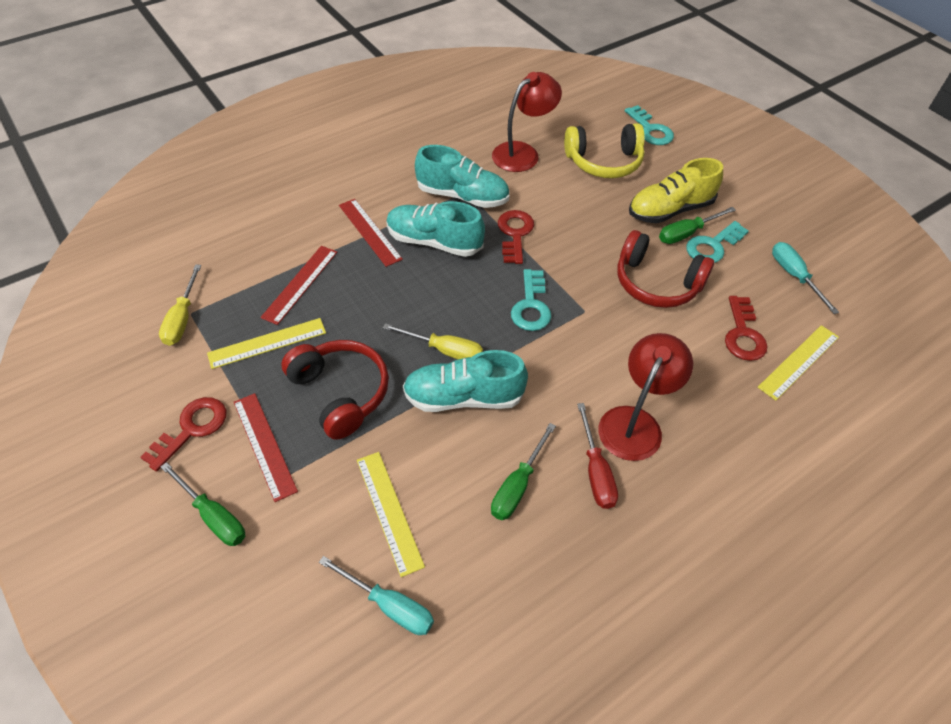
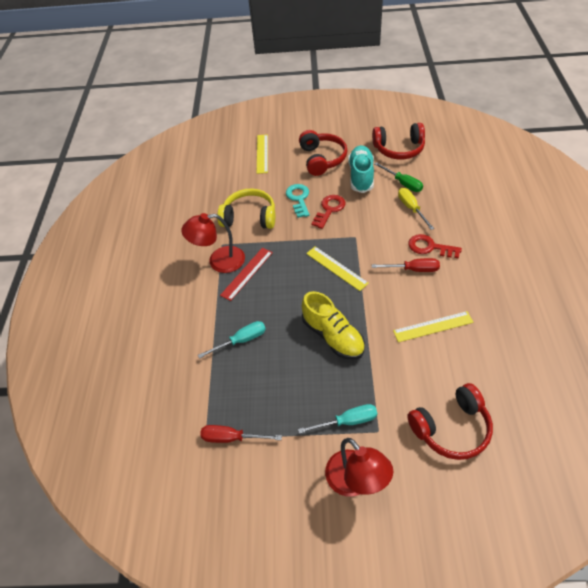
green screwdriver: 3 -> 1
red headphones: 2 -> 3
red key: 3 -> 2
red ruler: 3 -> 1
red screwdriver: 1 -> 2
turquoise key: 3 -> 1
turquoise shoe: 3 -> 1
yellow screwdriver: 2 -> 1

